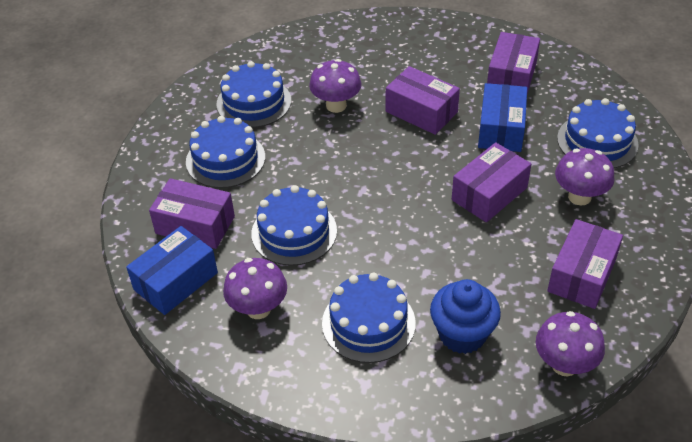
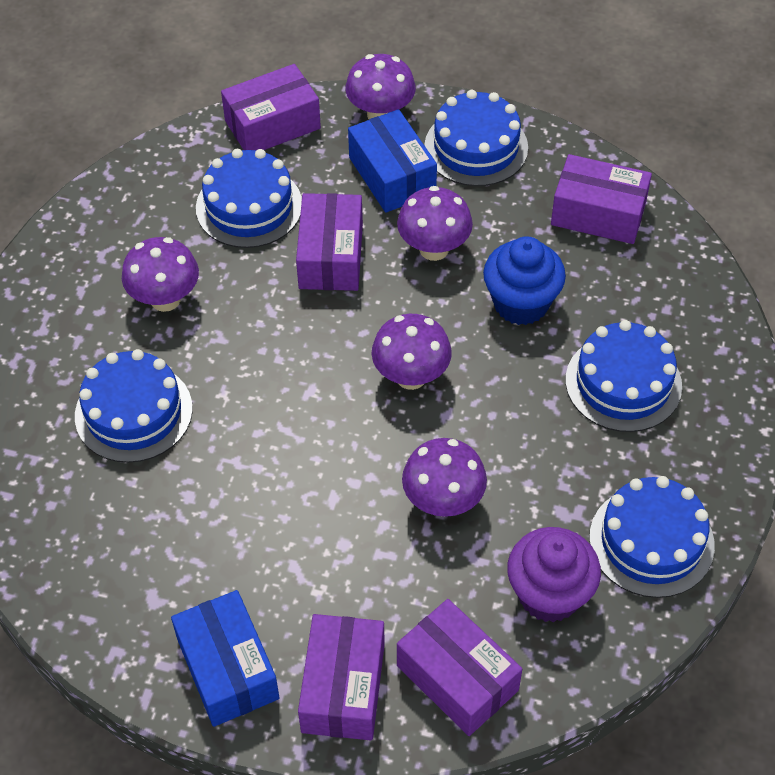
purple cupcake: 0 -> 1
purple mushroom: 4 -> 5

